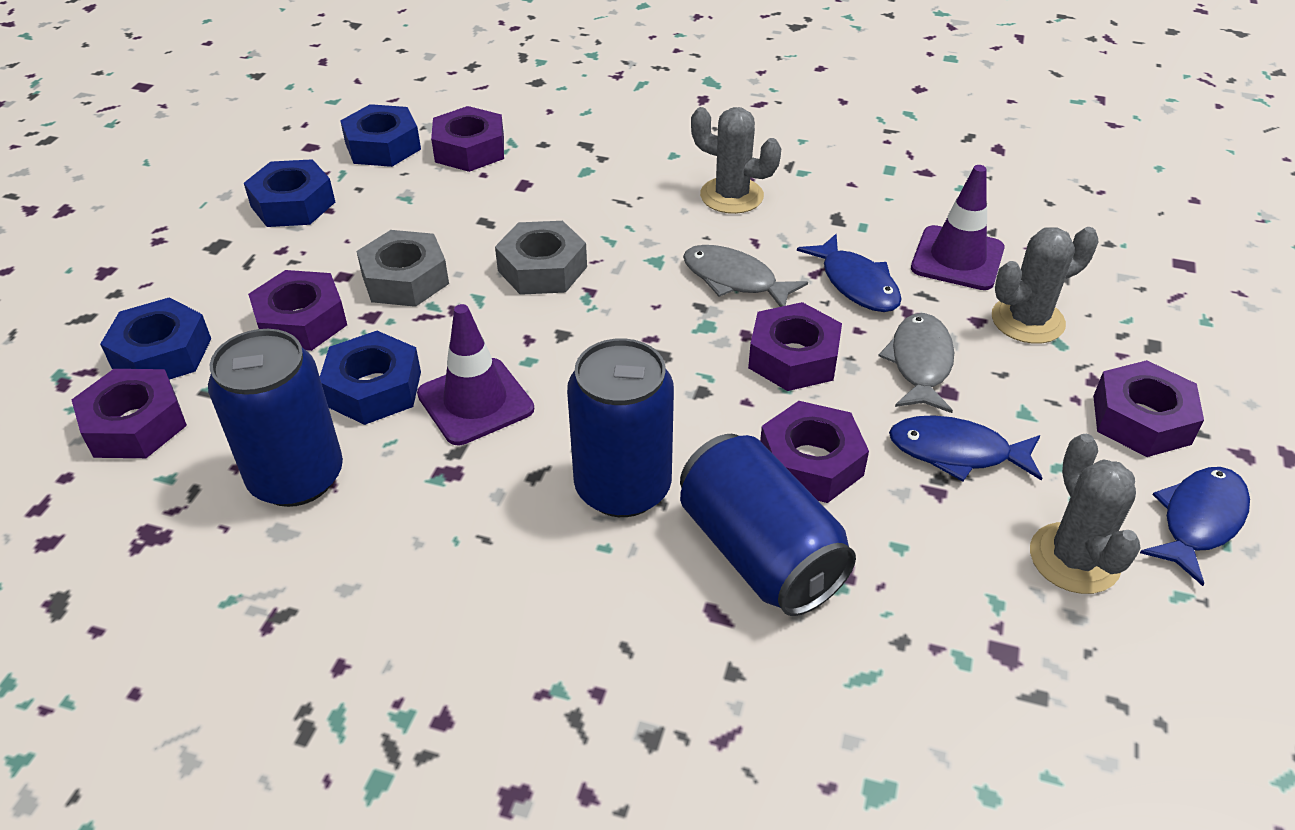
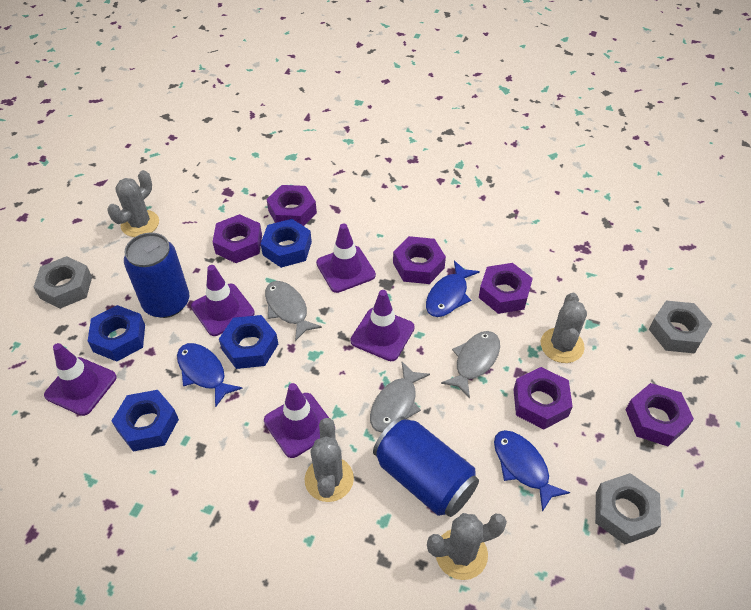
blue can: 3 -> 2
grey cactus: 3 -> 4
grey fish: 2 -> 3
grey nut: 2 -> 3
purple traffic cone: 2 -> 5

